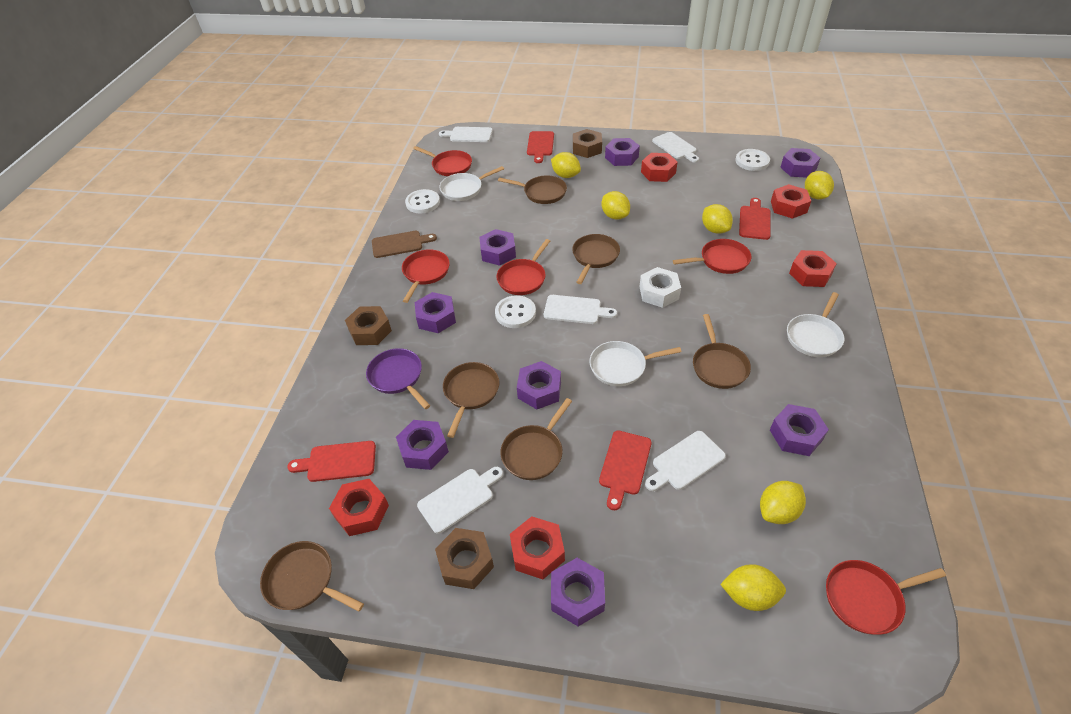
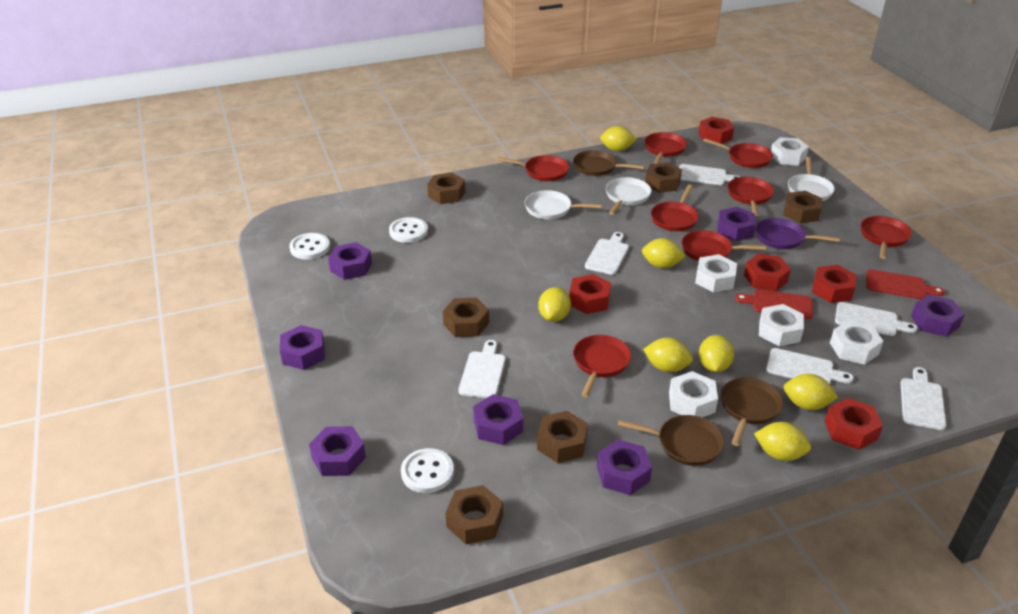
brown cutting board: 1 -> 0
brown nut: 3 -> 6
brown pan: 6 -> 3
purple nut: 8 -> 7
red cutting board: 4 -> 2
red pan: 5 -> 8
white cutting board: 5 -> 6
white nut: 1 -> 5
yellow lemon: 6 -> 7

